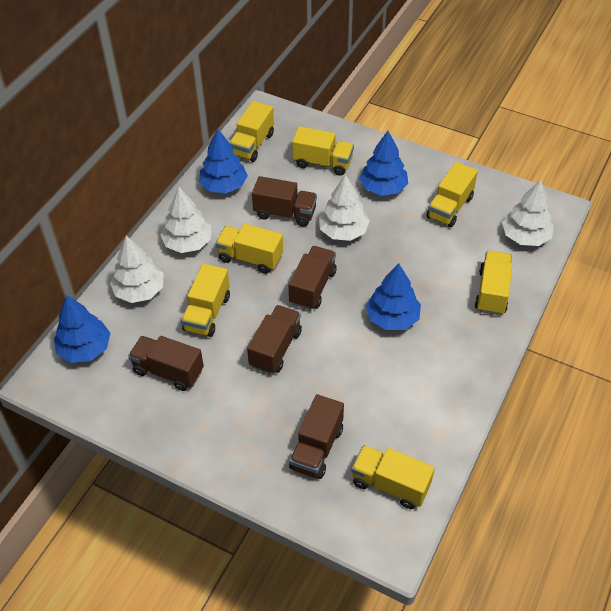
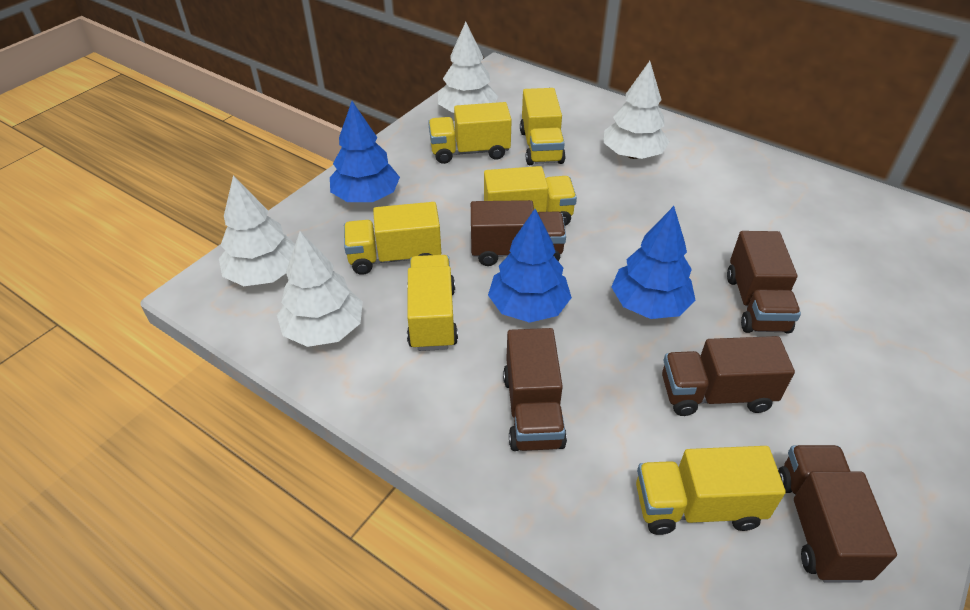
blue tree: 4 -> 3
yellow truck: 7 -> 6

